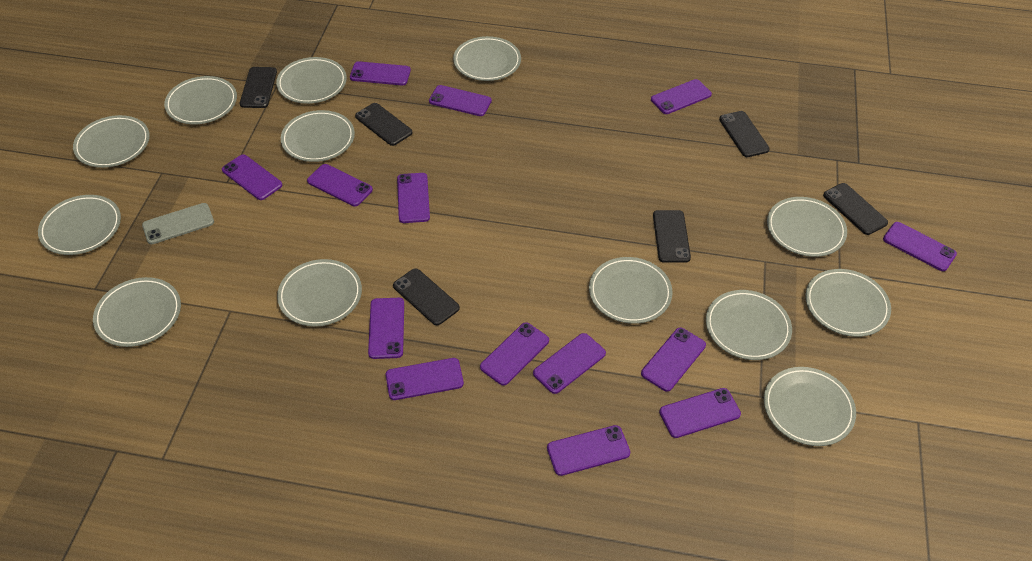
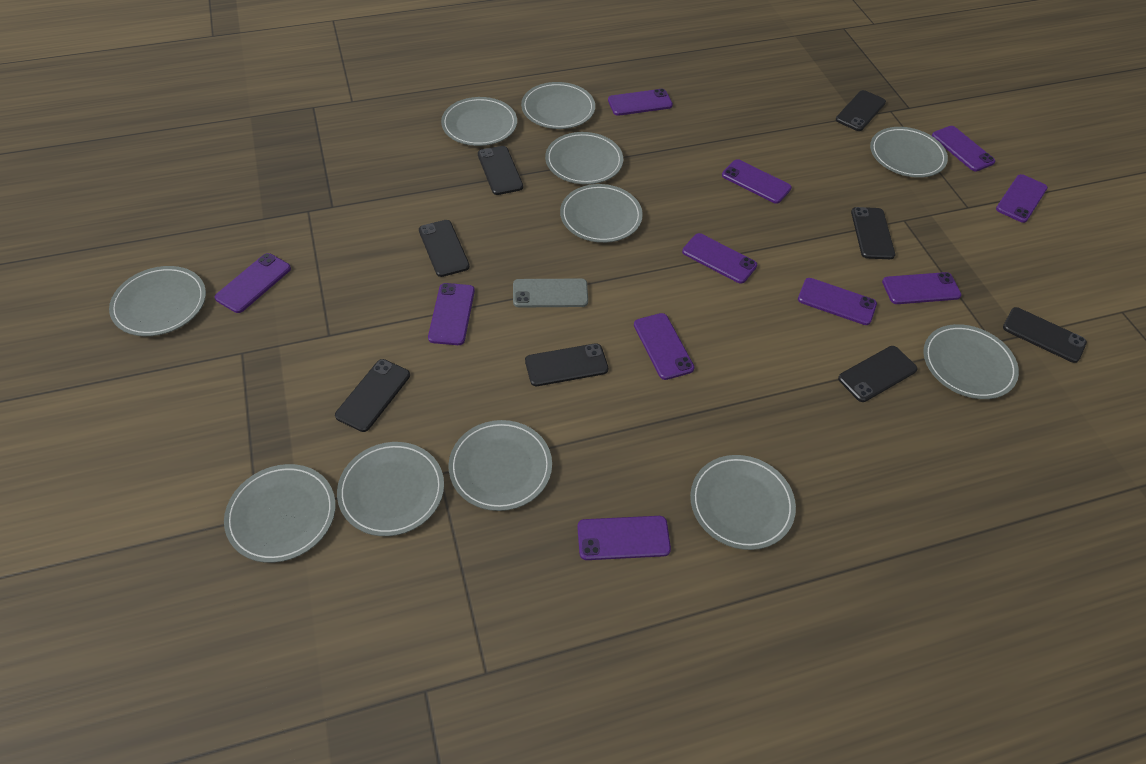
black phone: 6 -> 8
grey plate: 13 -> 11
purple phone: 14 -> 11

